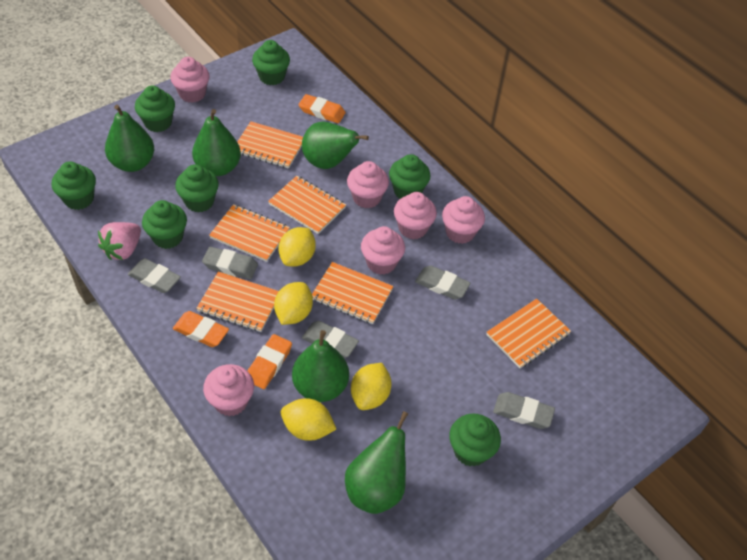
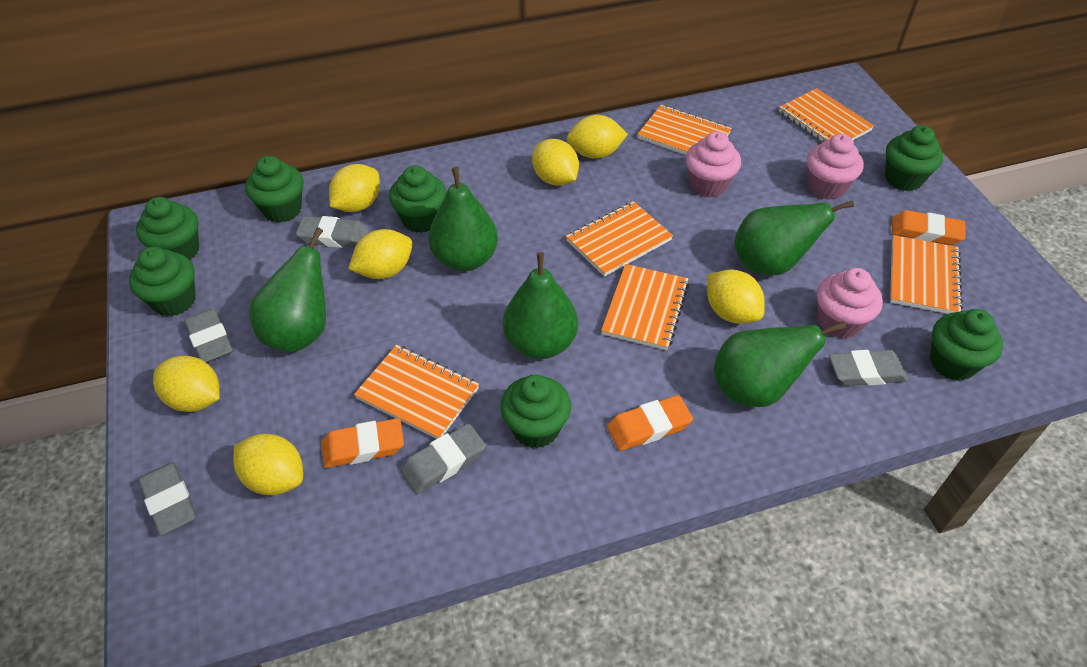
pink cupcake: 6 -> 3
pink strawberry: 1 -> 0
yellow lemon: 4 -> 7

